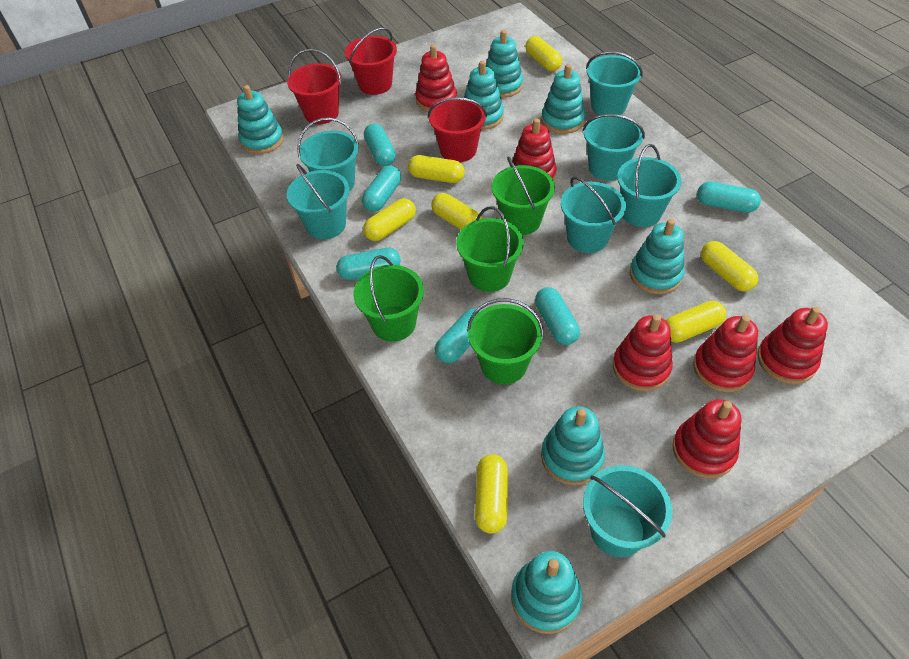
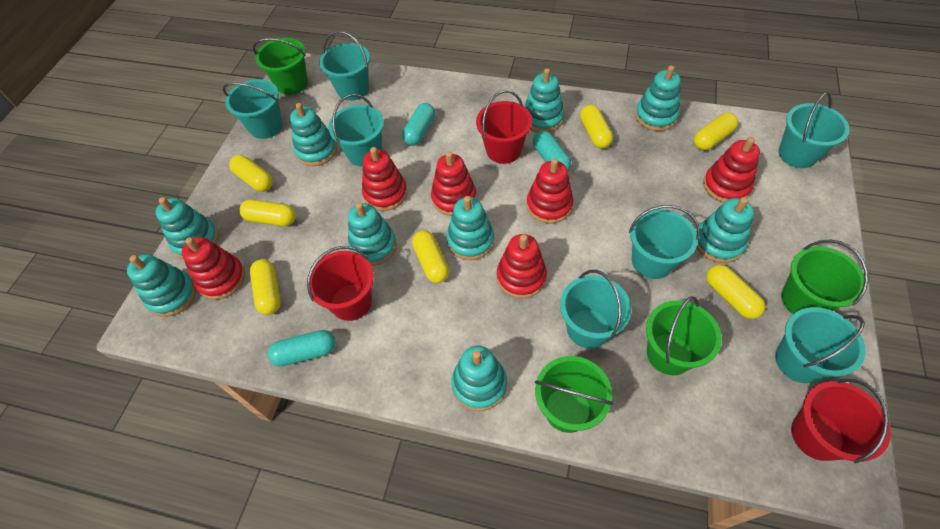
turquoise capsule: 6 -> 3
turquoise stacking toy: 7 -> 9

